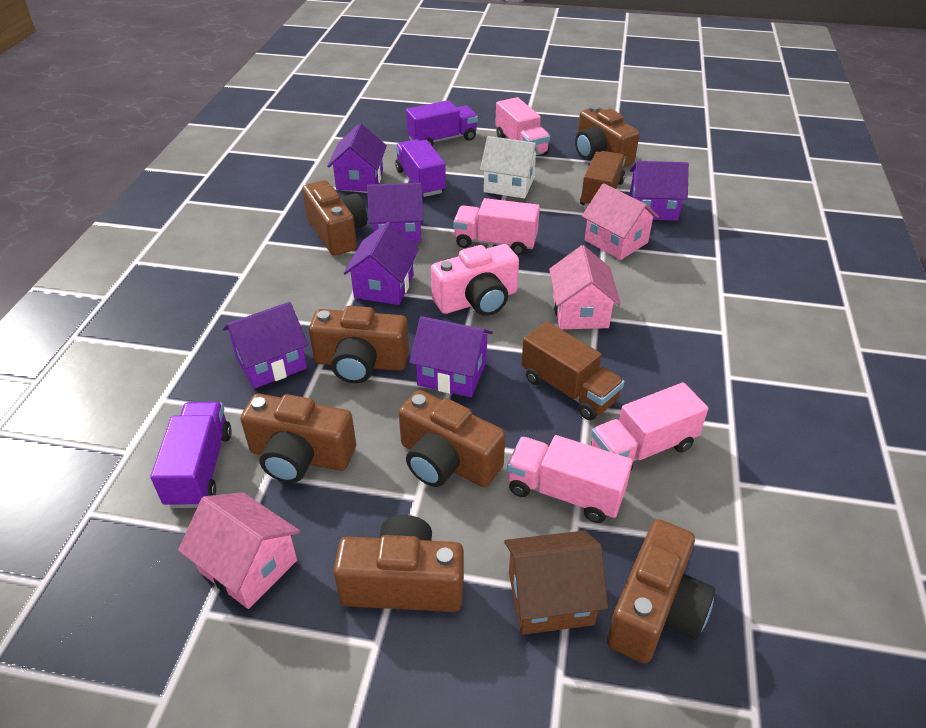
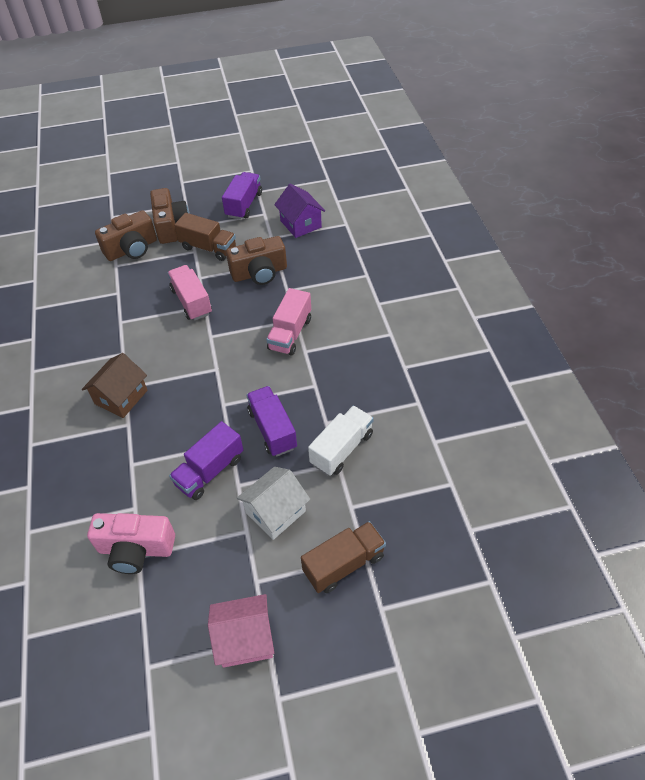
brown camera: 7 -> 3
pink house: 3 -> 1
pink truck: 4 -> 2
purple house: 6 -> 1
white truck: 0 -> 1

